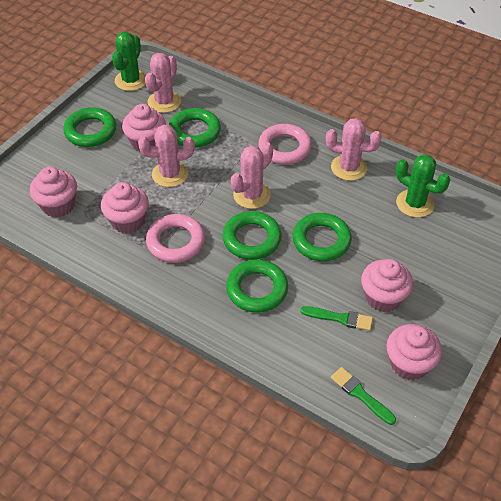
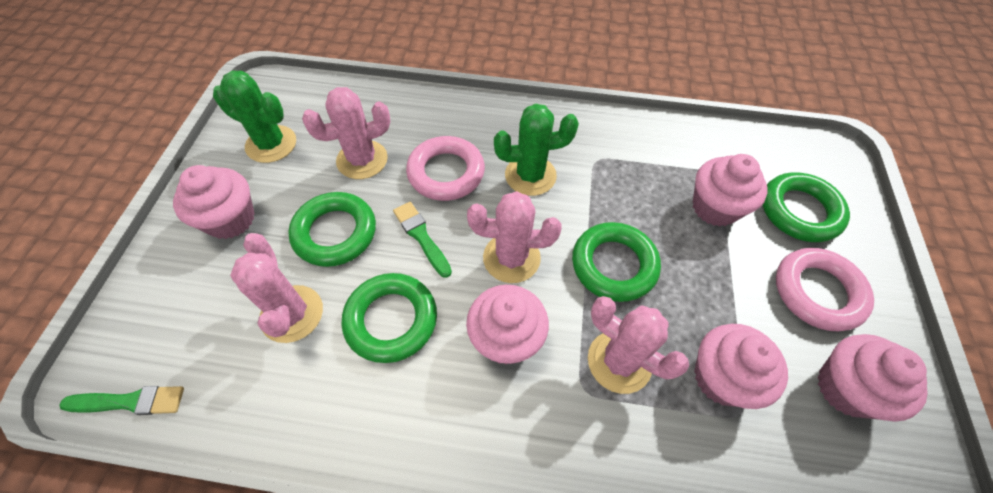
green ring: 5 -> 4

